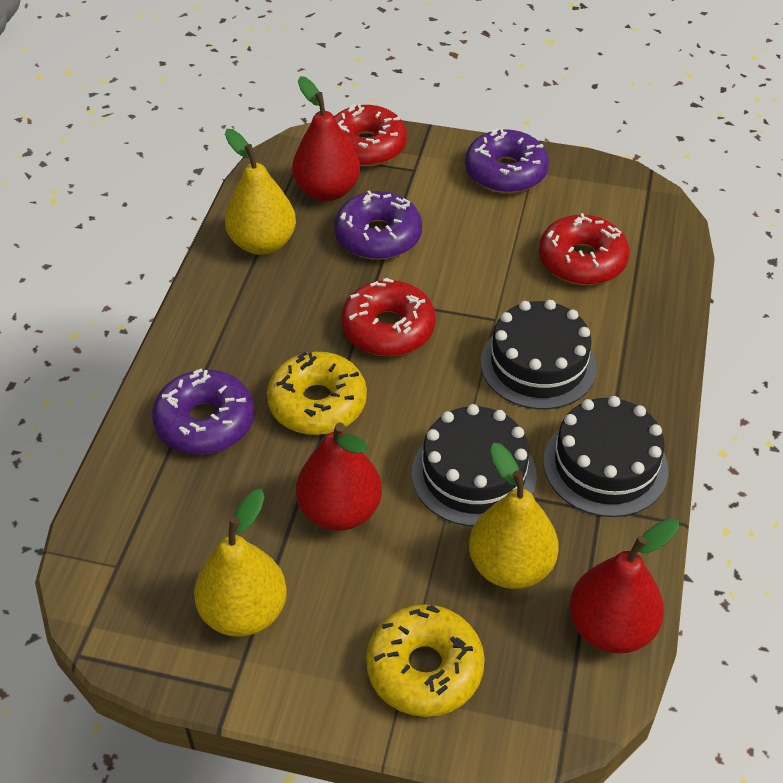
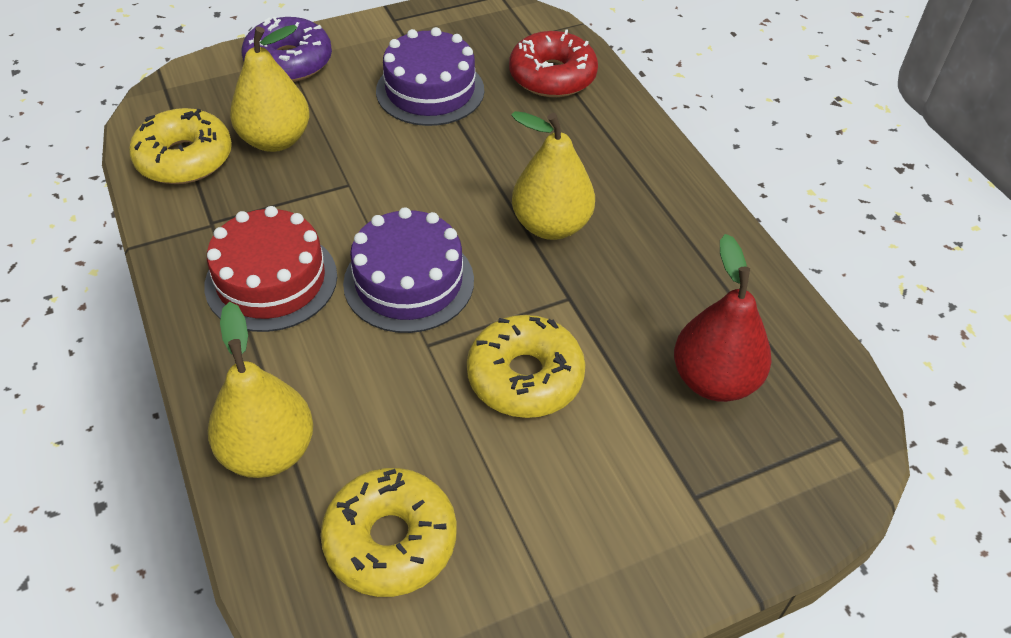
black cake: 3 -> 0
purple cake: 0 -> 2
purple donut: 3 -> 1
red cake: 0 -> 1
red donut: 3 -> 1
red pear: 3 -> 1
yellow donut: 2 -> 3

